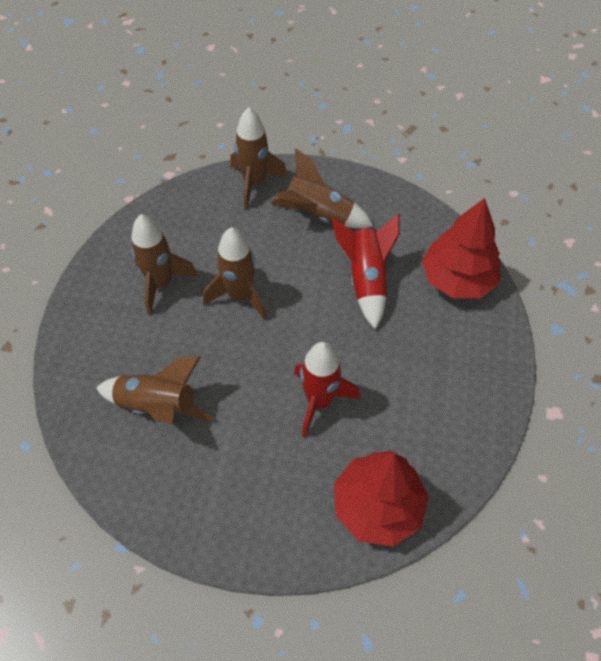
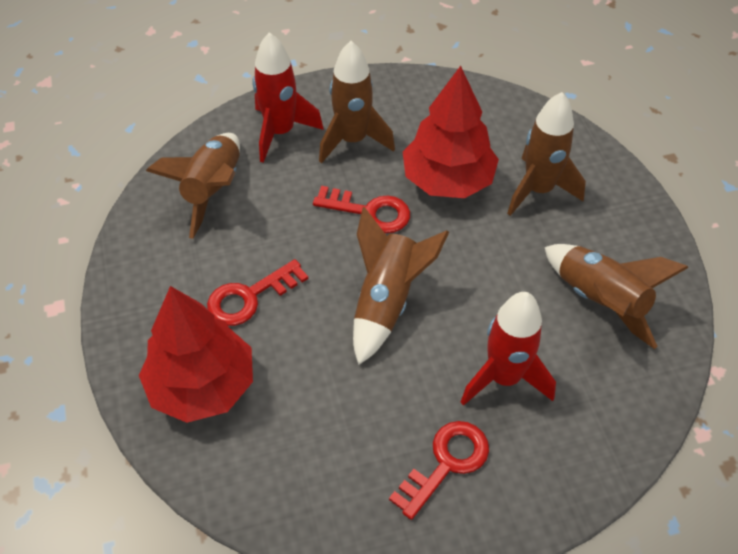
red key: 0 -> 3

